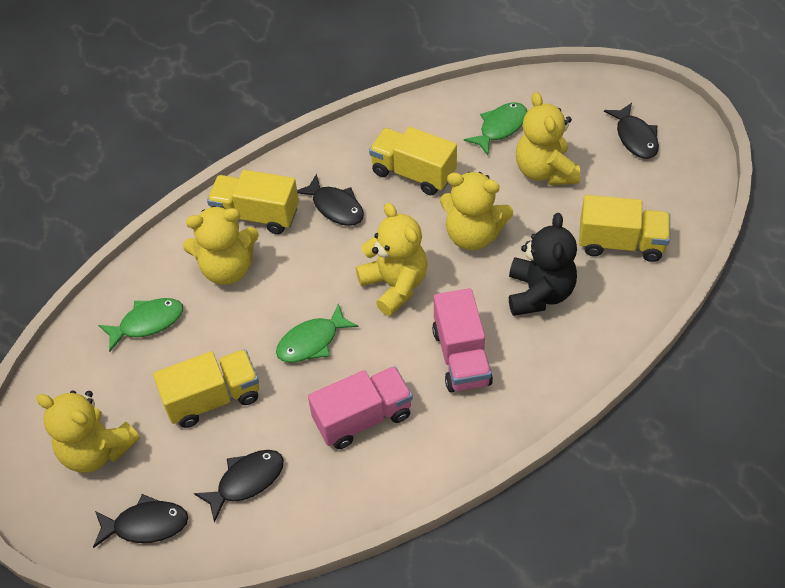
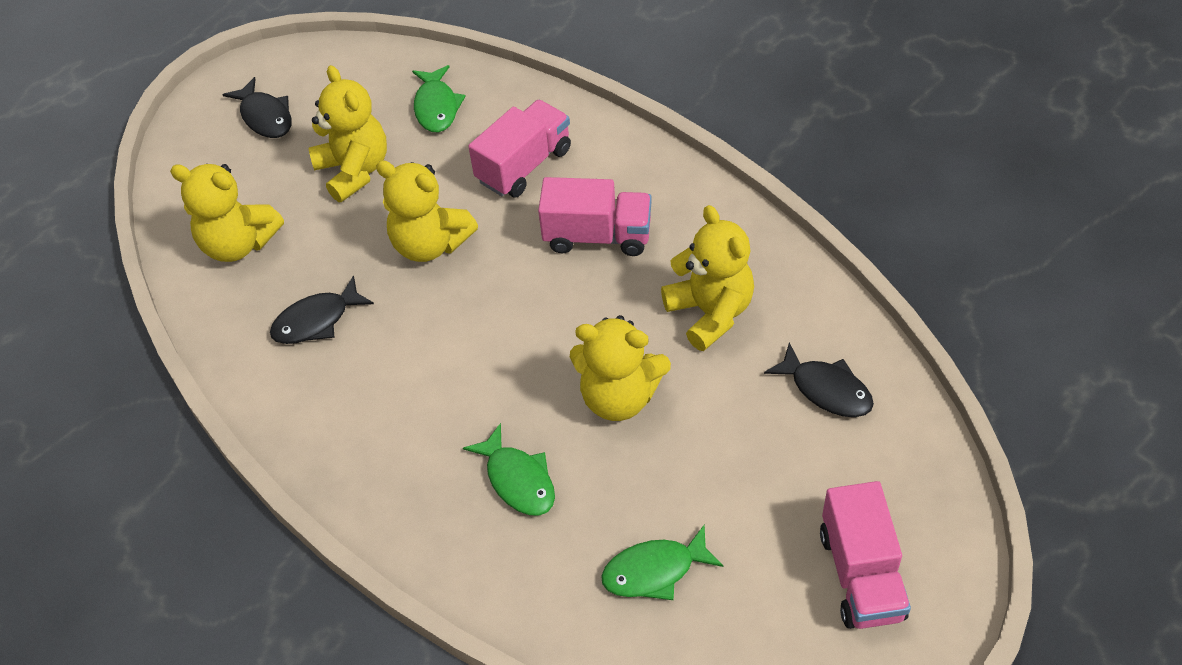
black fish: 4 -> 3
black teddy bear: 1 -> 0
pink truck: 2 -> 3
yellow truck: 4 -> 0

